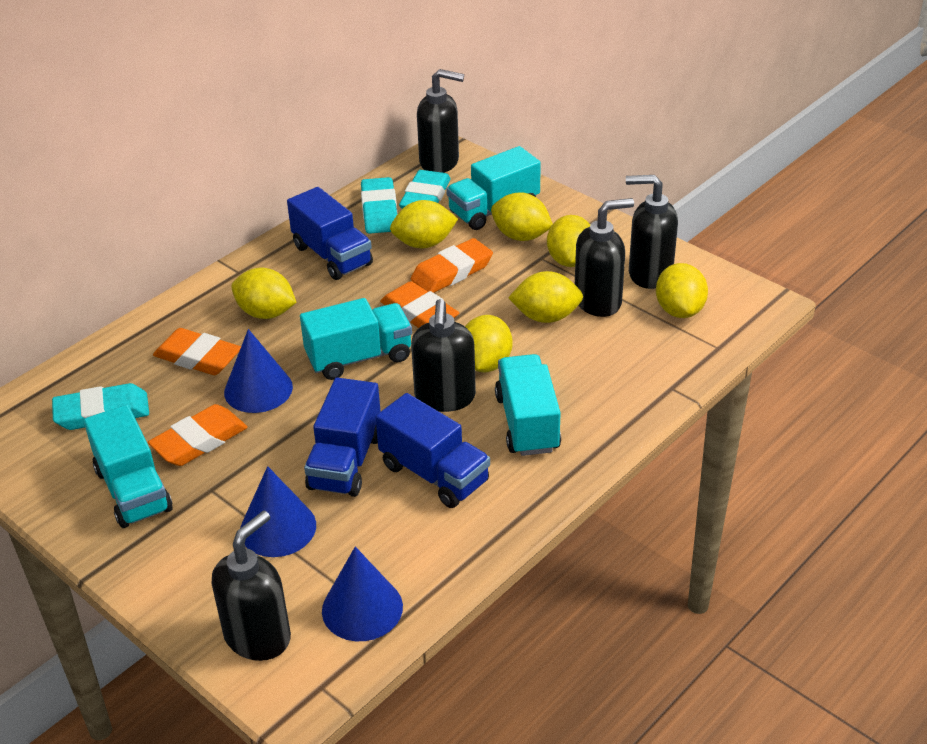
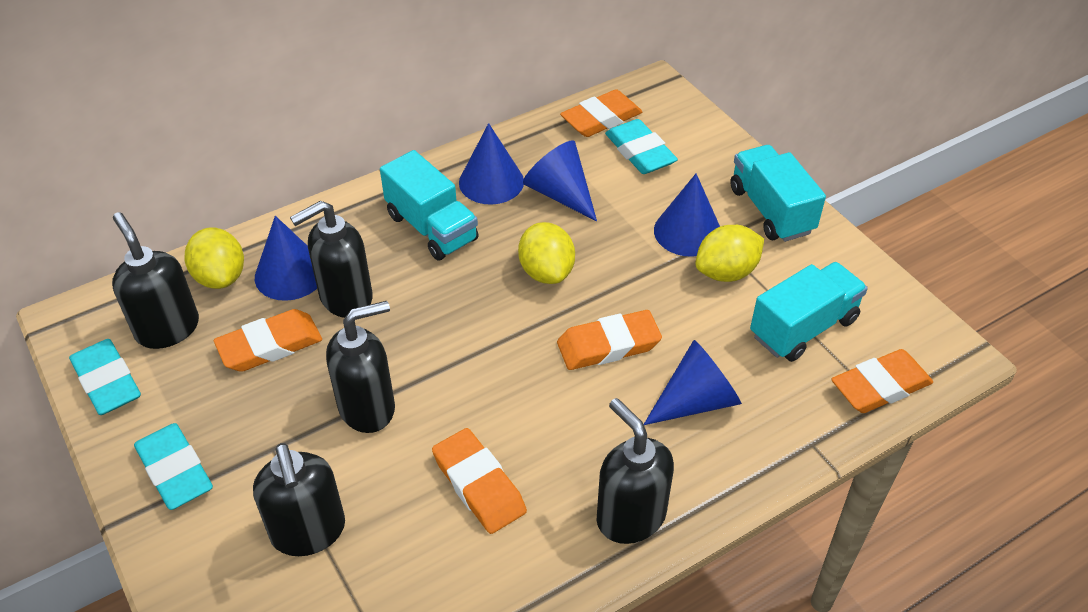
blue cone: 3 -> 5
blue truck: 3 -> 0
orange eraser: 4 -> 5
turquoise truck: 4 -> 3
yellow lemon: 7 -> 3

